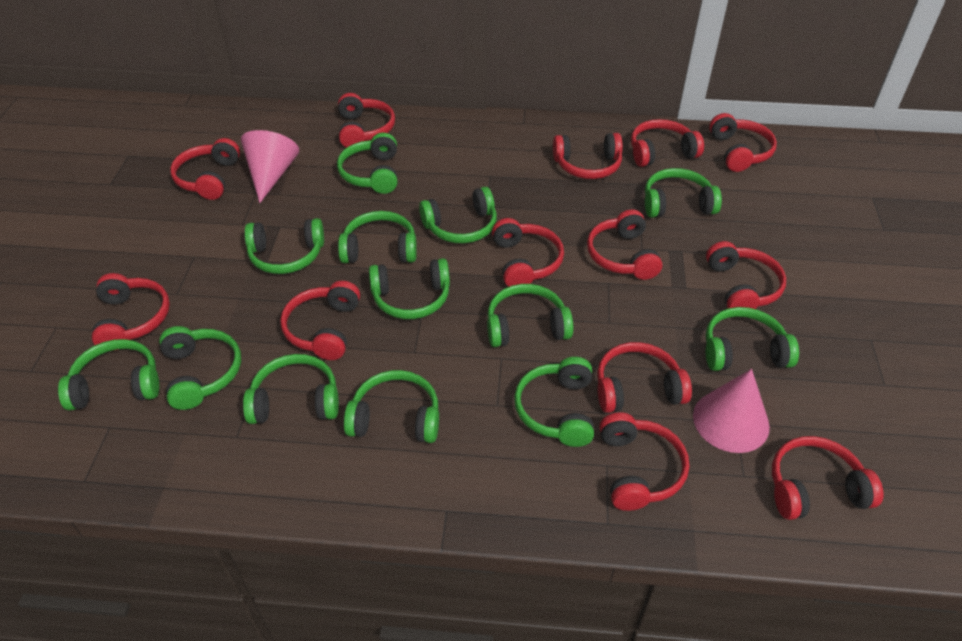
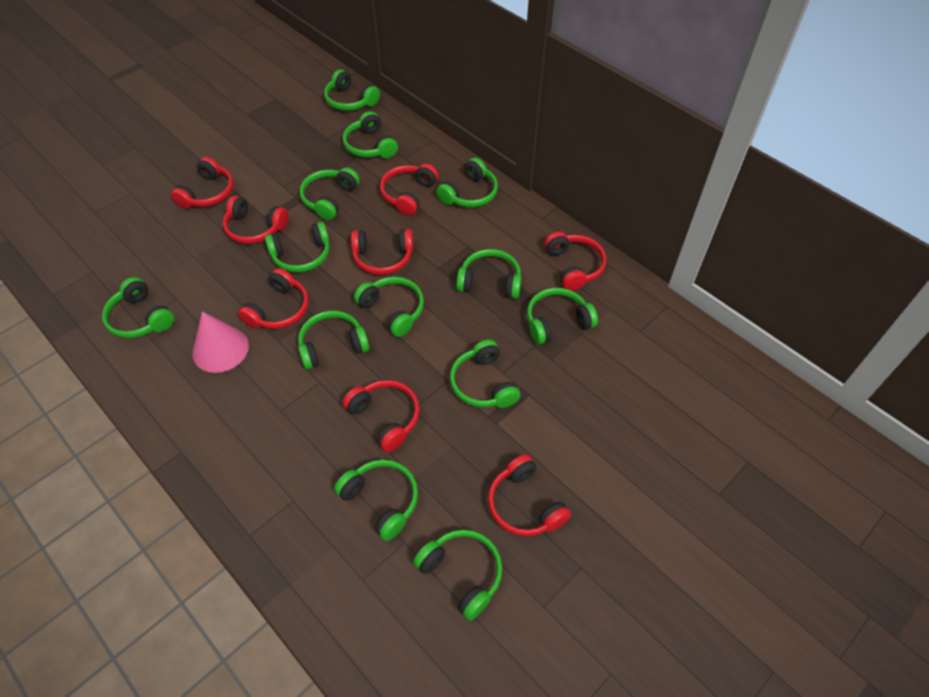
pink cone: 2 -> 1
red headphones: 13 -> 8

